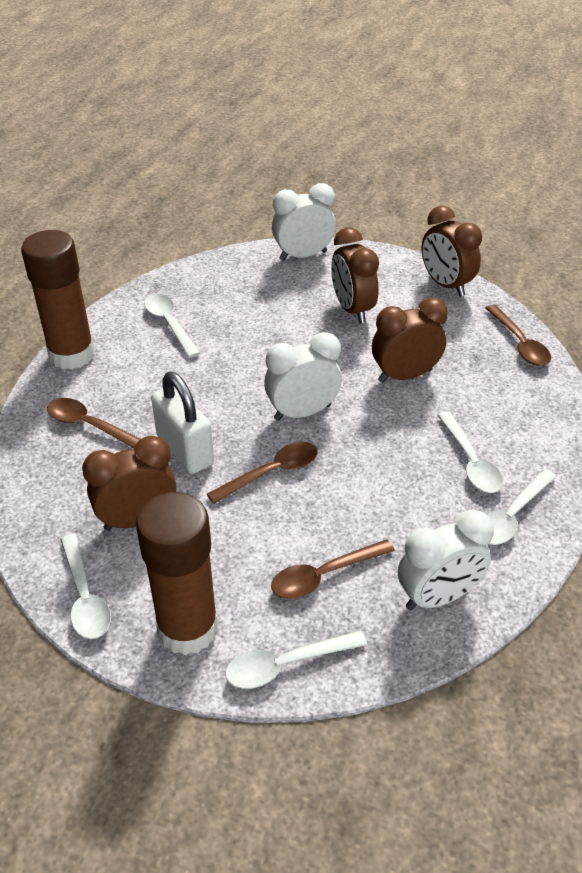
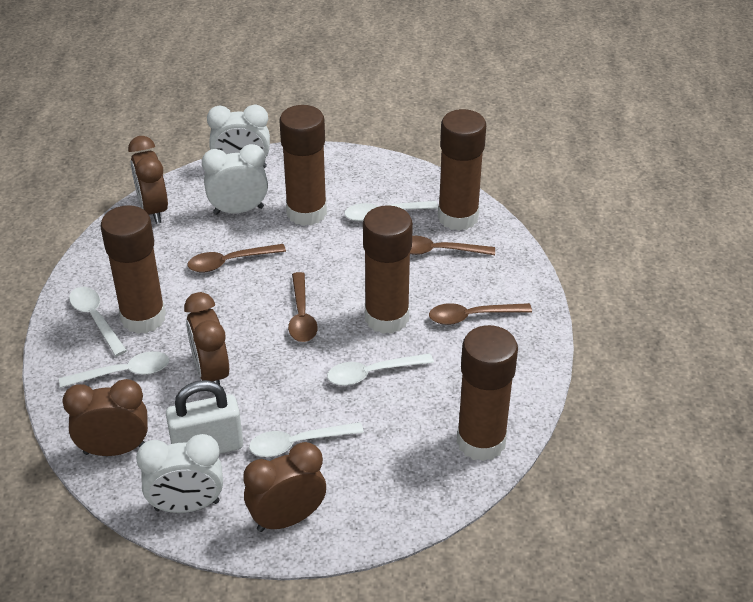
brown glue stick: 2 -> 5

